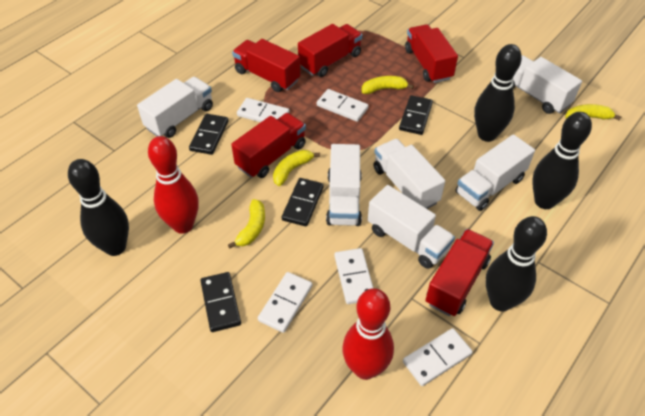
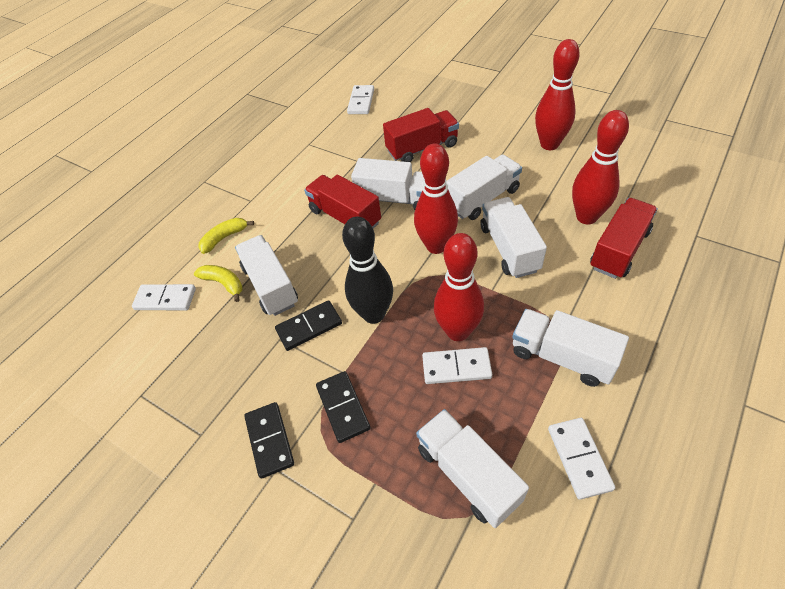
black bowling pin: 4 -> 1
black domino: 4 -> 3
red bowling pin: 2 -> 4
red truck: 5 -> 3
white domino: 5 -> 4
yellow banana: 4 -> 2

